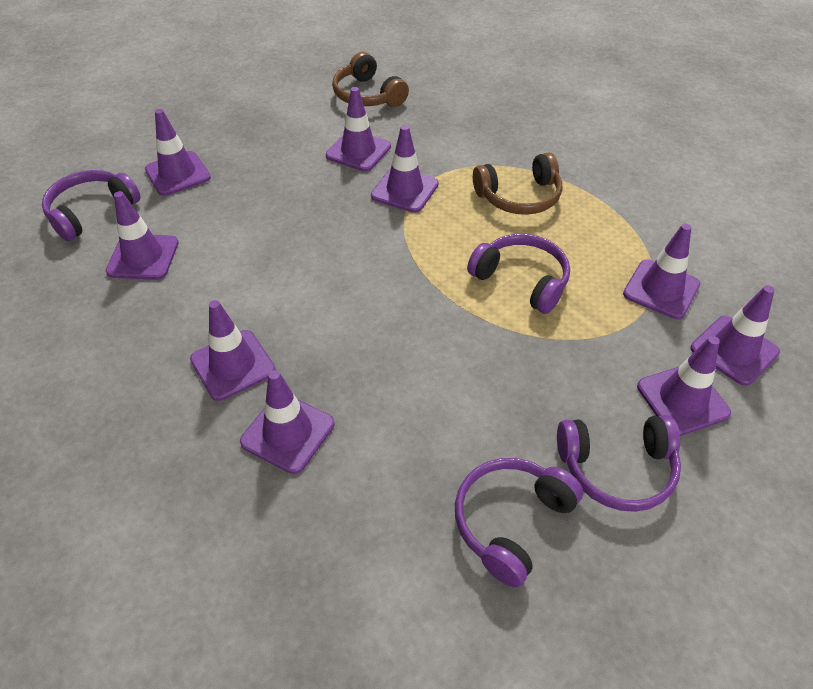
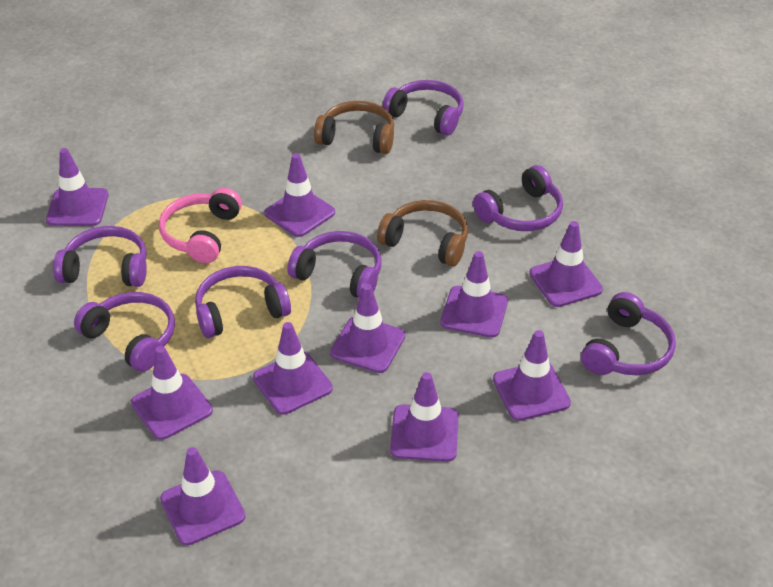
pink headphones: 0 -> 1
purple headphones: 4 -> 7
purple traffic cone: 9 -> 10

